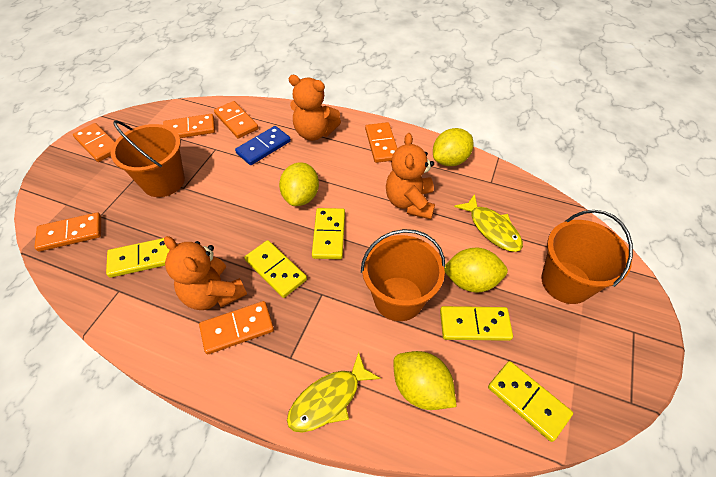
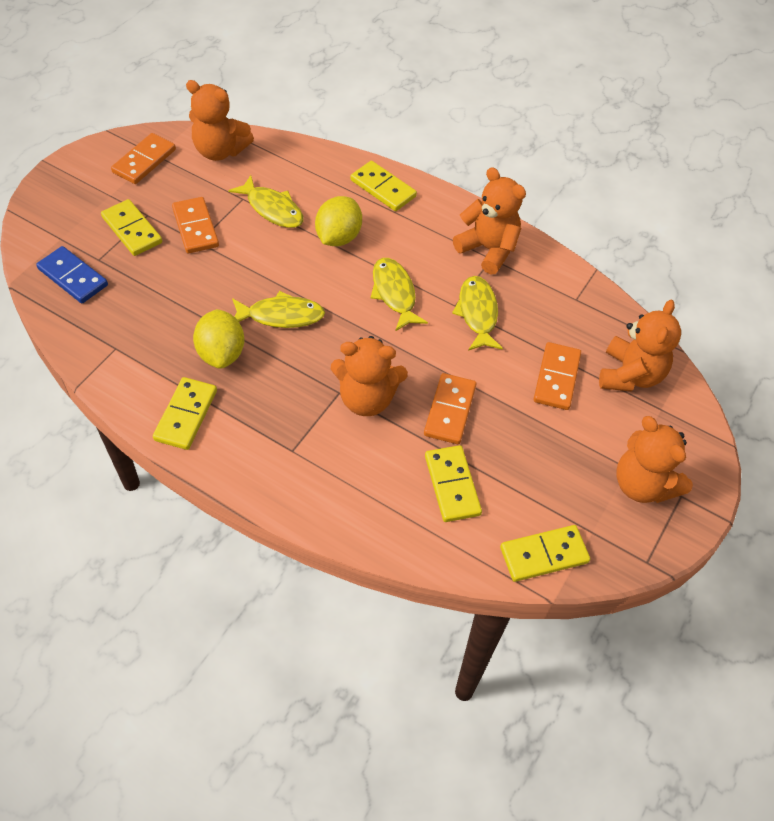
orange bucket: 3 -> 0
orange domino: 6 -> 4
orange teddy bear: 3 -> 5
yellow fish: 2 -> 4
yellow lemon: 4 -> 2

